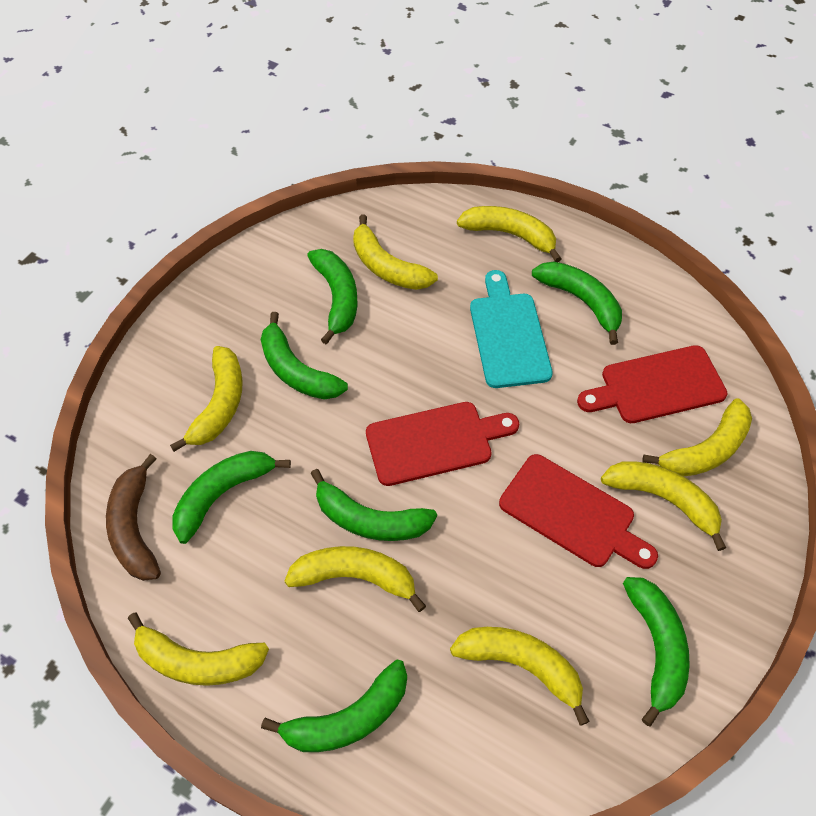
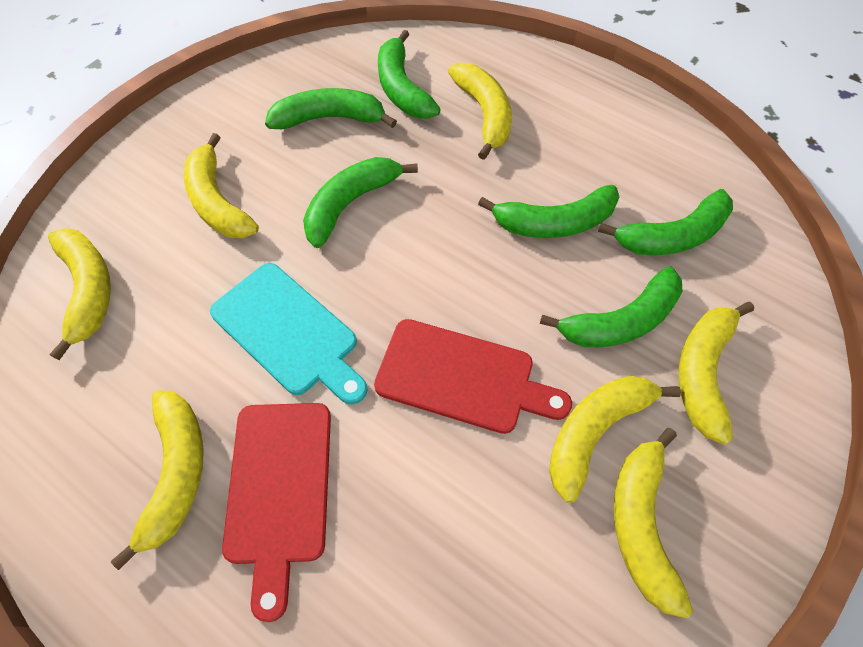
brown banana: 1 -> 0
green banana: 7 -> 6
red cutting board: 3 -> 2
yellow banana: 8 -> 7

